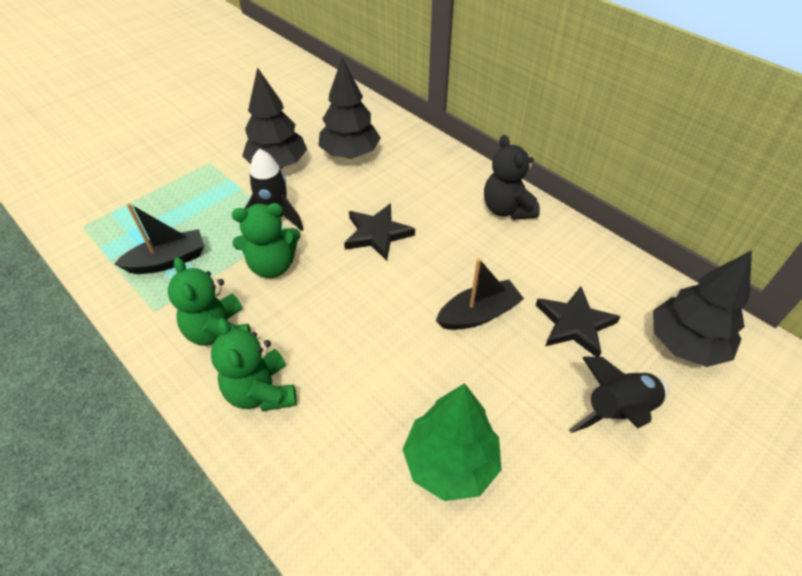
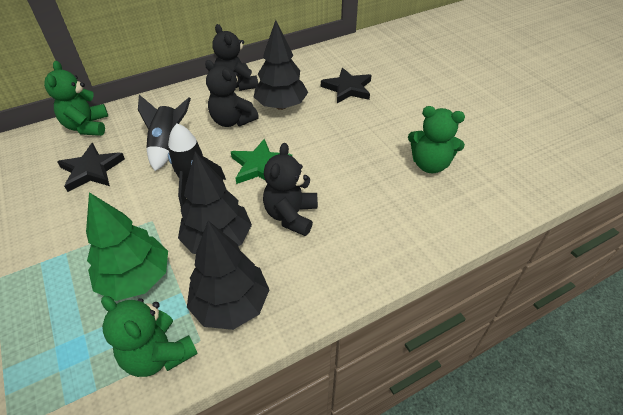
black boat: 2 -> 0
black teddy bear: 1 -> 3
green star: 0 -> 1

